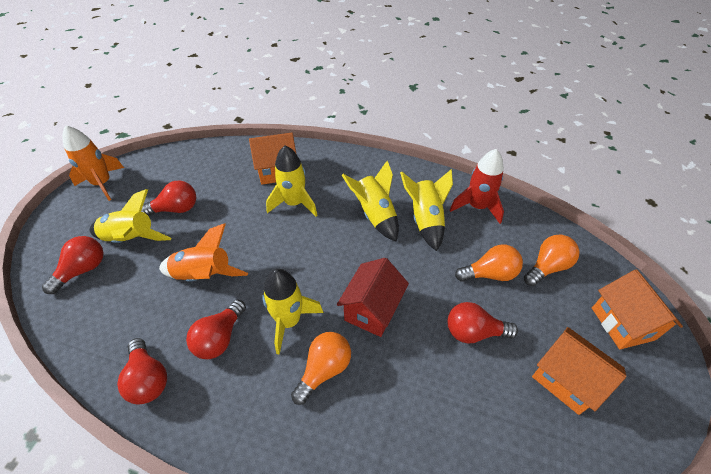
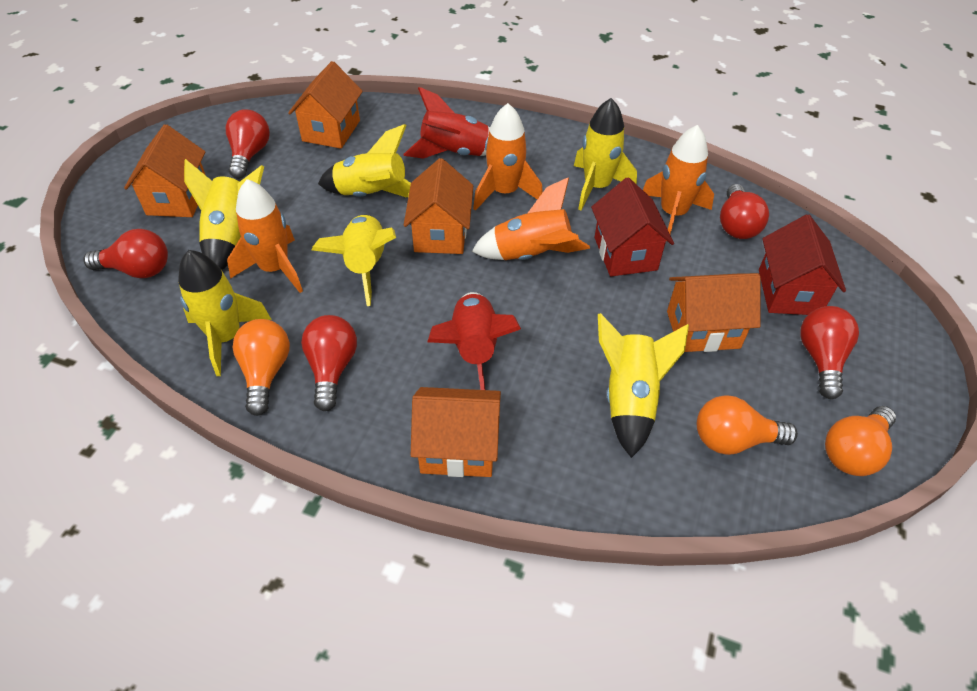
orange house: 3 -> 5
orange rocket: 2 -> 4
red house: 1 -> 2
red rocket: 1 -> 2
yellow rocket: 5 -> 6

